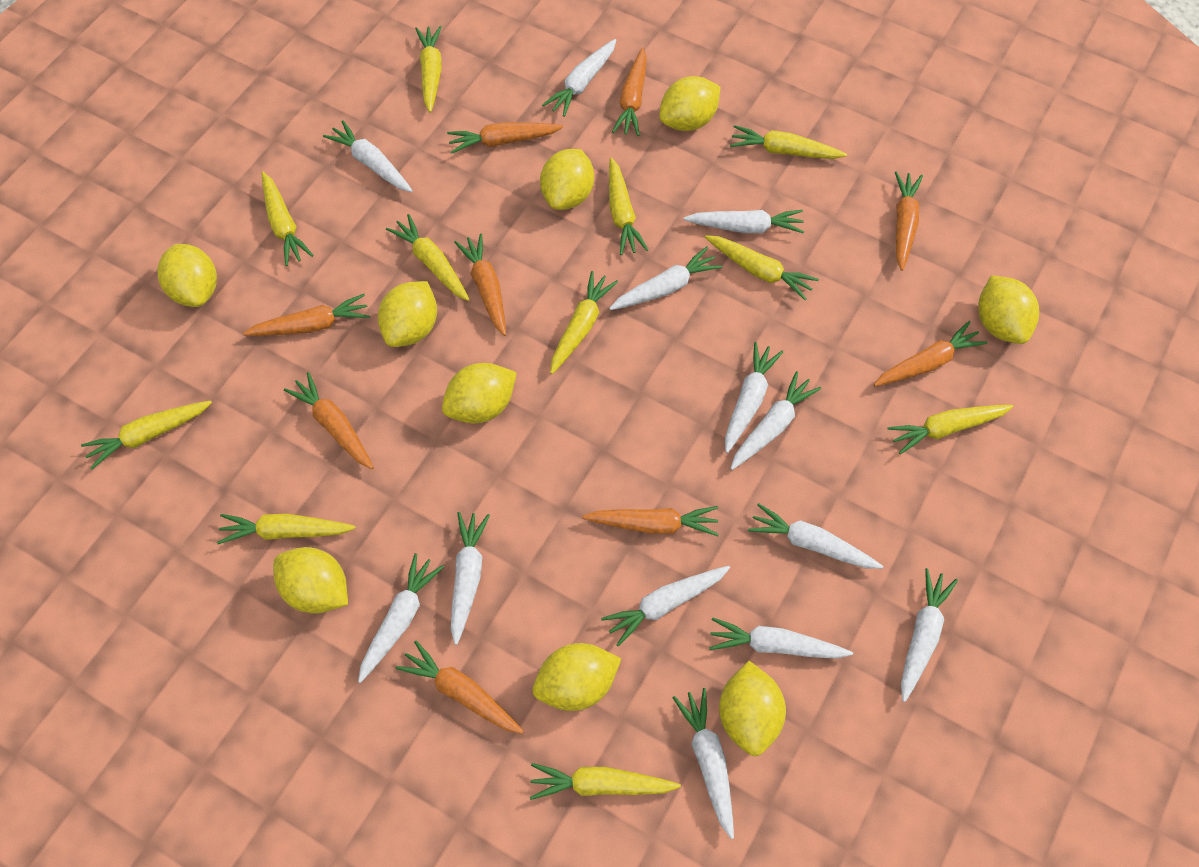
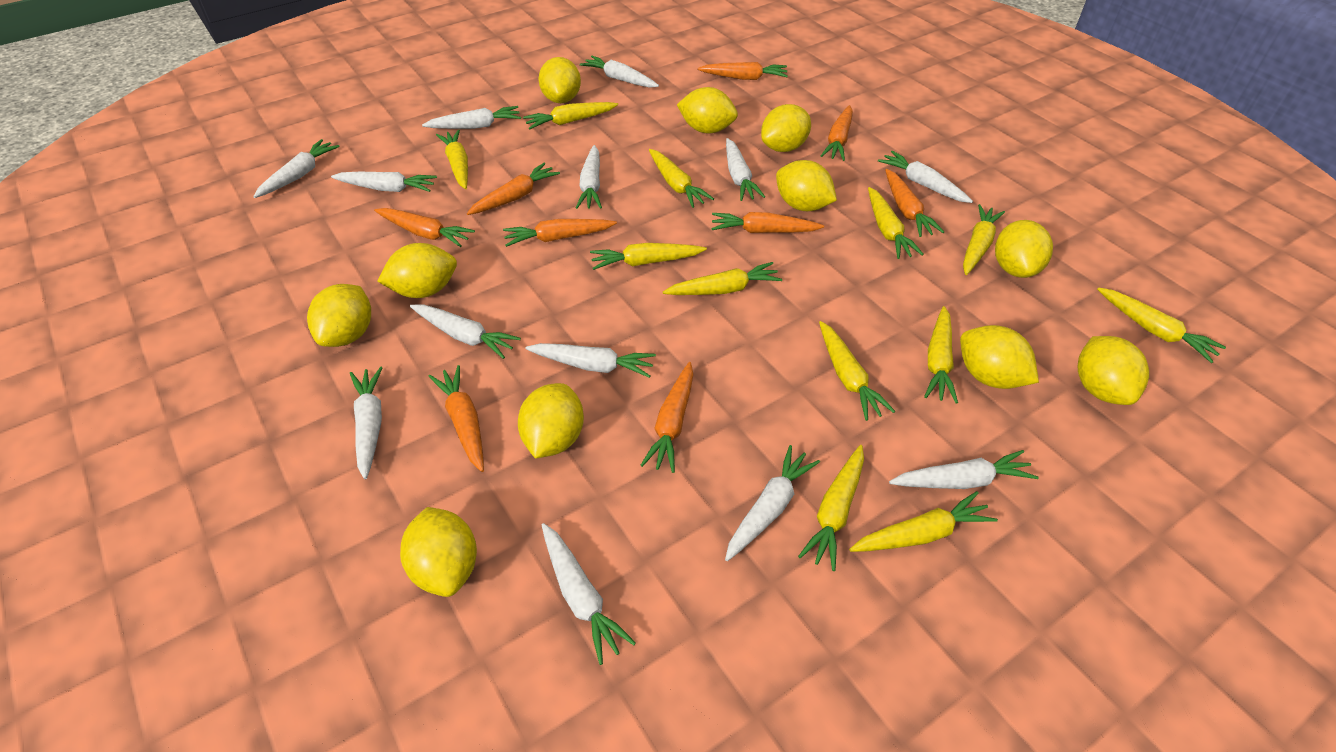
yellow carrot: 11 -> 12
yellow lemon: 9 -> 11

